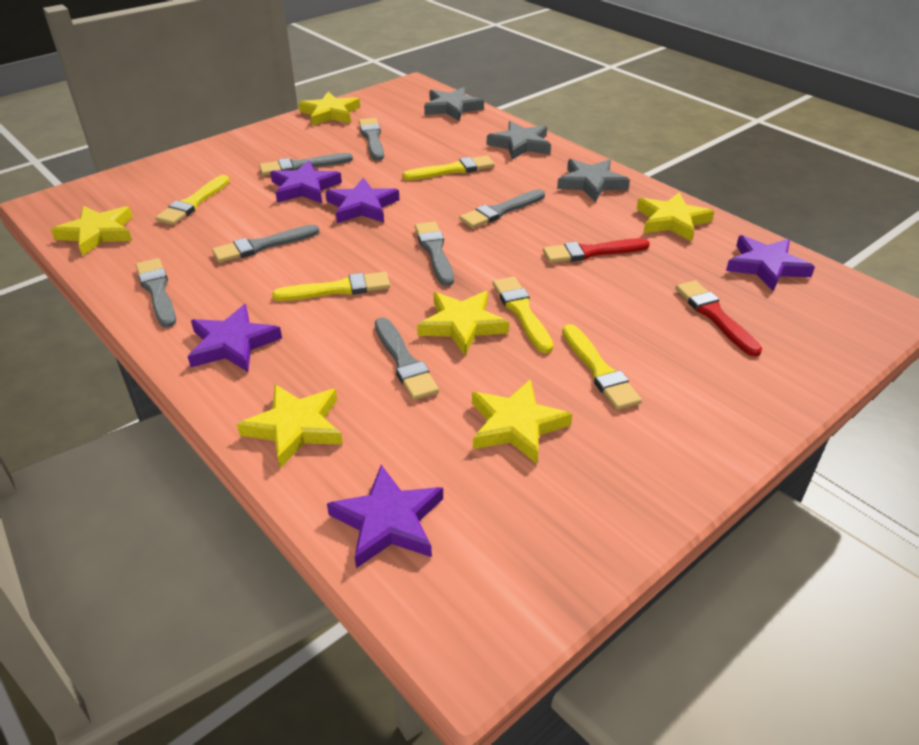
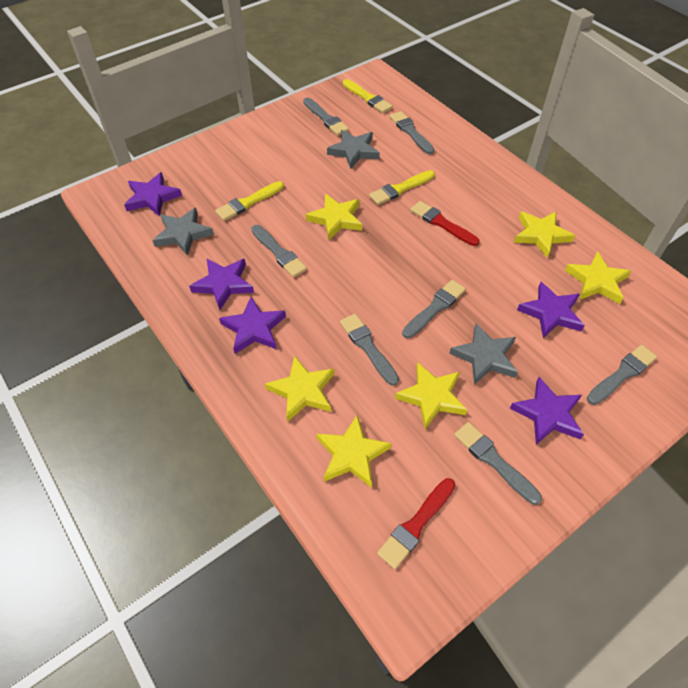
yellow brush: 5 -> 3

